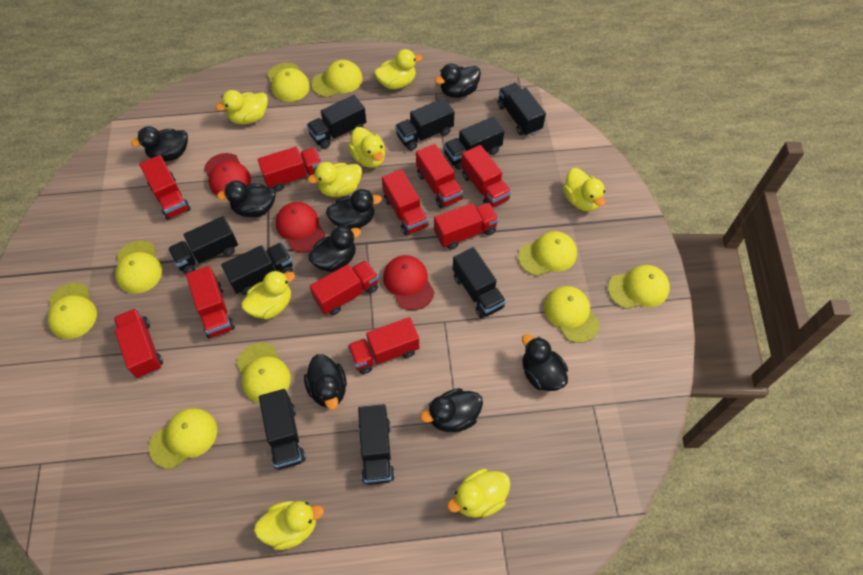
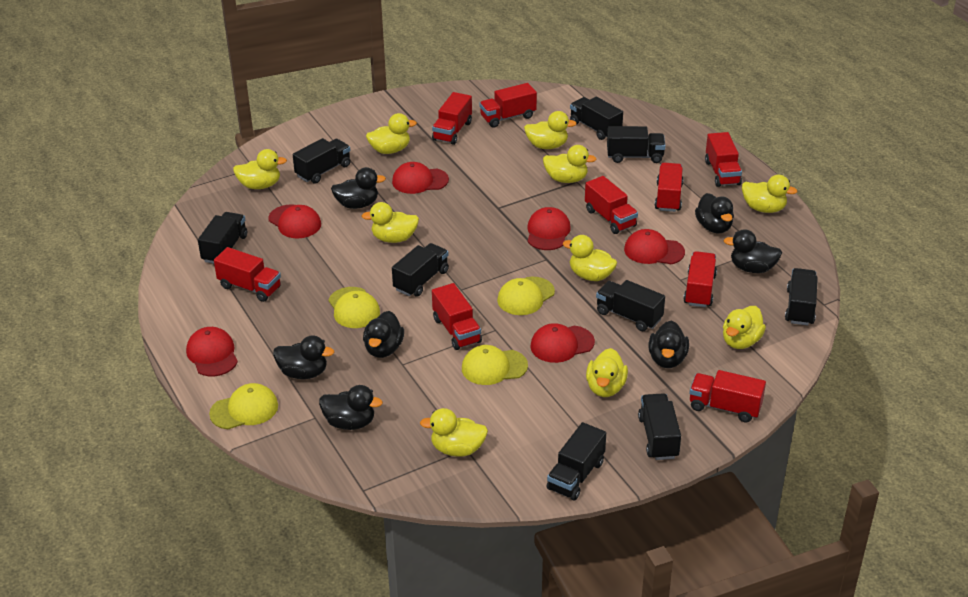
black duck: 8 -> 7
red cap: 3 -> 6
red truck: 10 -> 9
yellow cap: 9 -> 4
yellow duck: 8 -> 10

